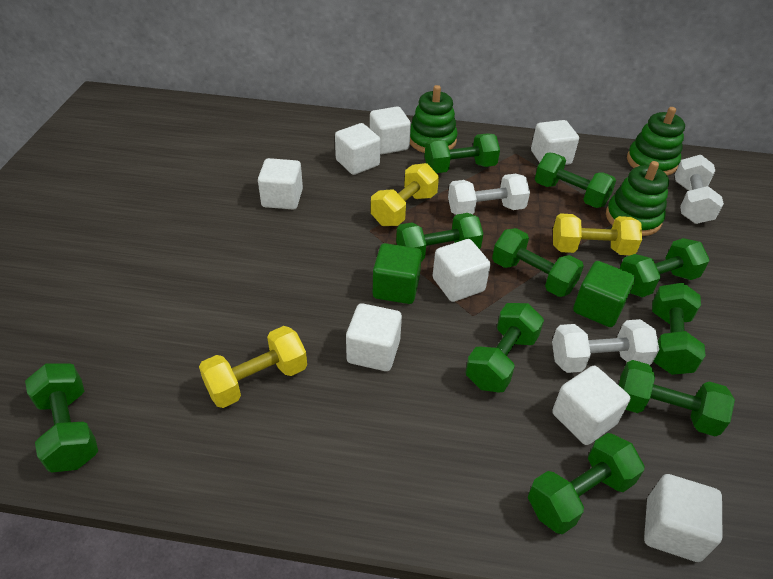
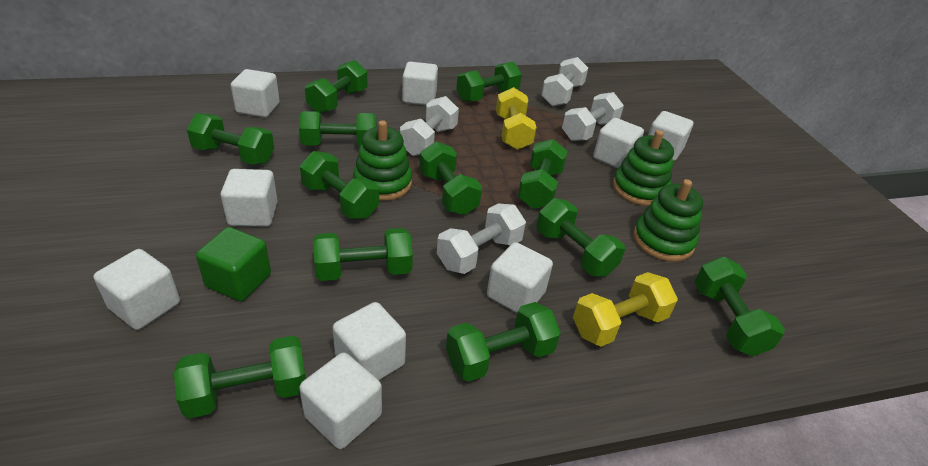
green cube: 2 -> 1
green dumbbell: 10 -> 12
white cube: 8 -> 9
white dumbbell: 3 -> 4
yellow dumbbell: 3 -> 2

